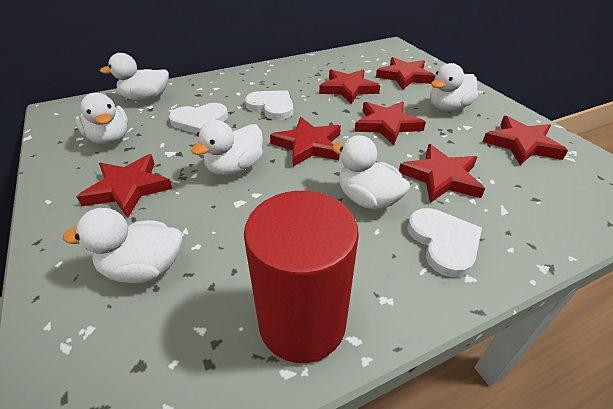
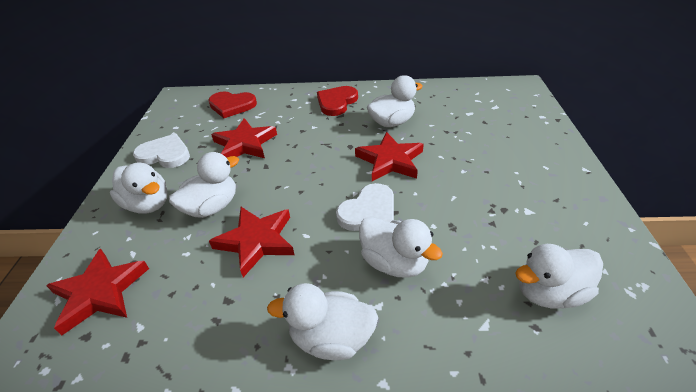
red cylinder: 1 -> 0
red heart: 0 -> 2
red star: 7 -> 4
white heart: 3 -> 2

